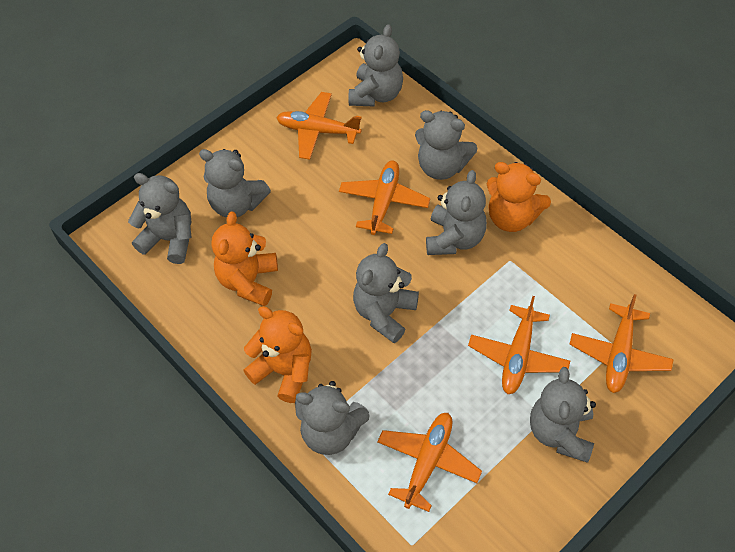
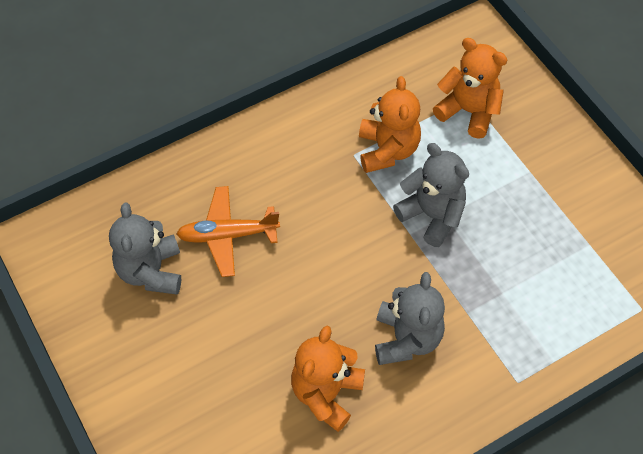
grey teddy bear: 8 -> 3
orange plane: 5 -> 1

